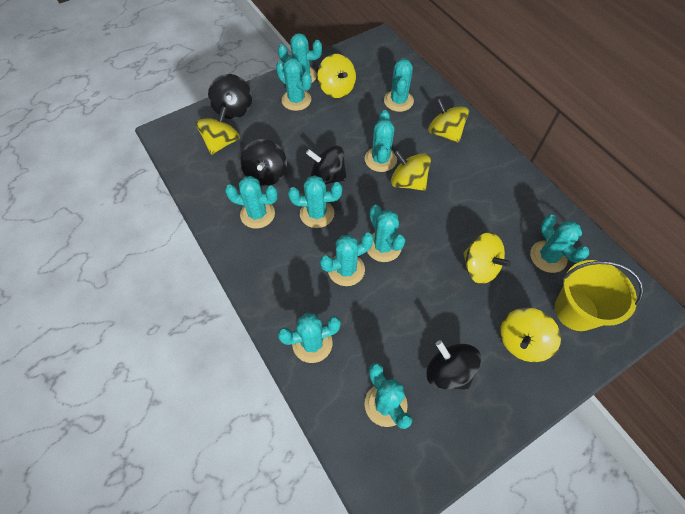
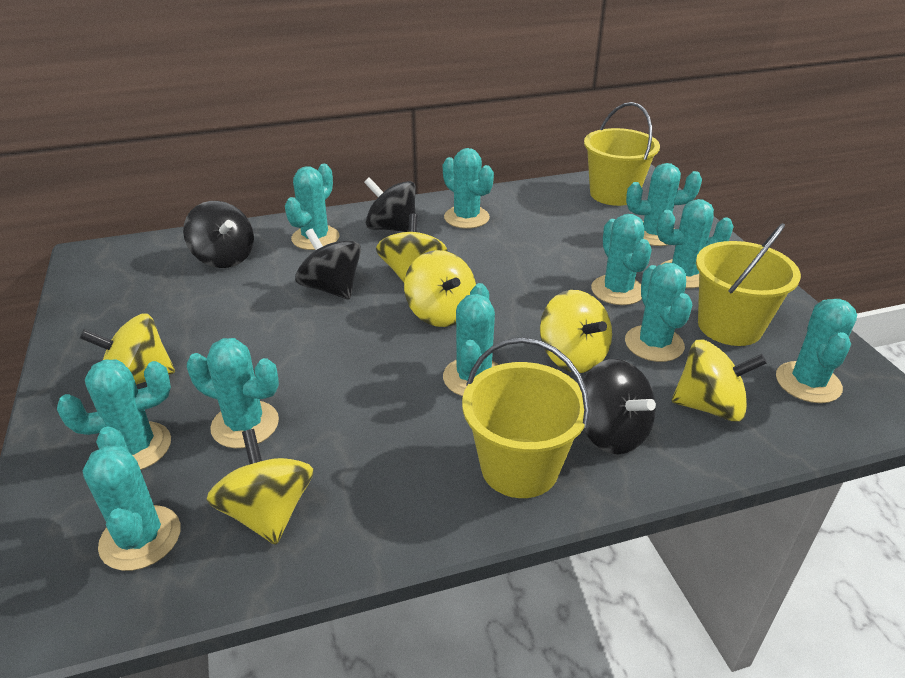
yellow bucket: 1 -> 3

